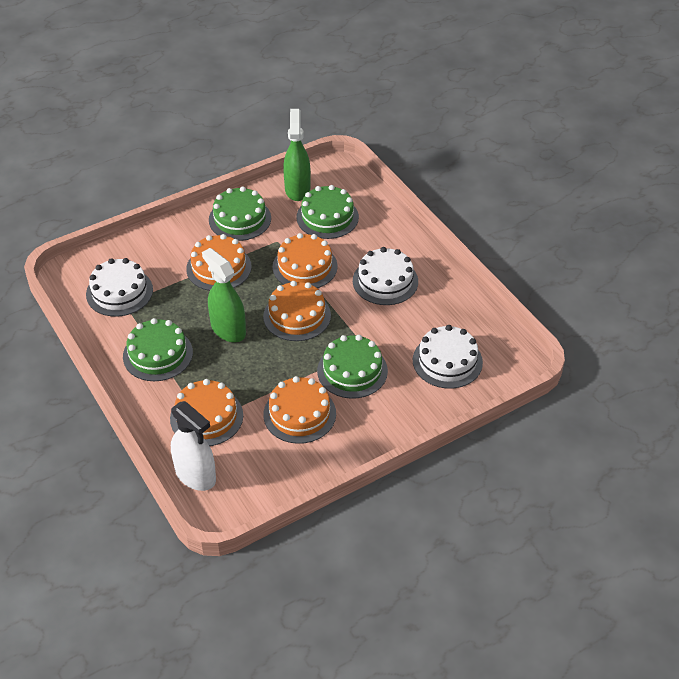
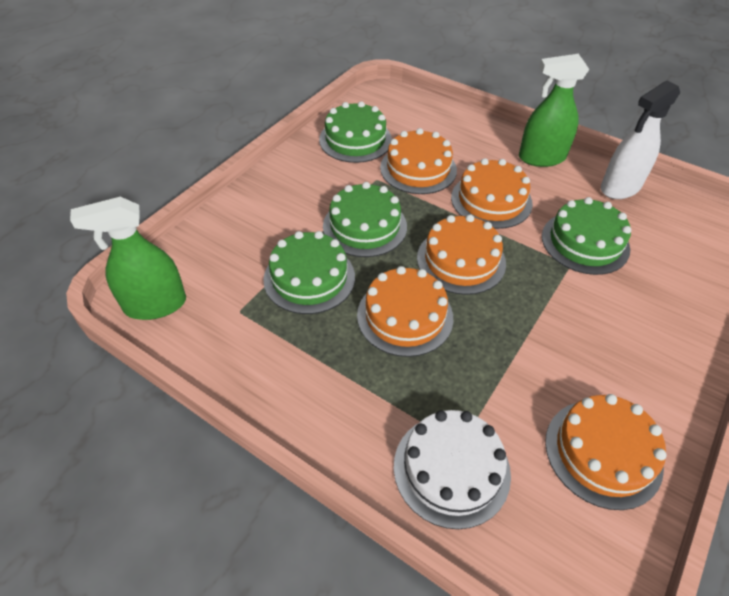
white cake: 3 -> 1

